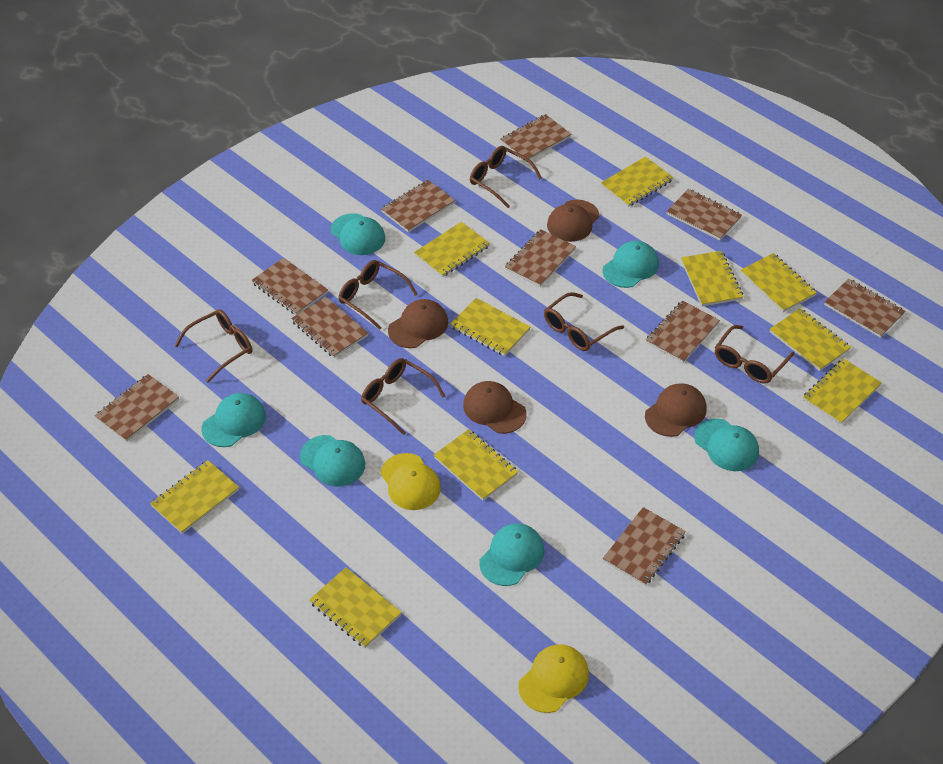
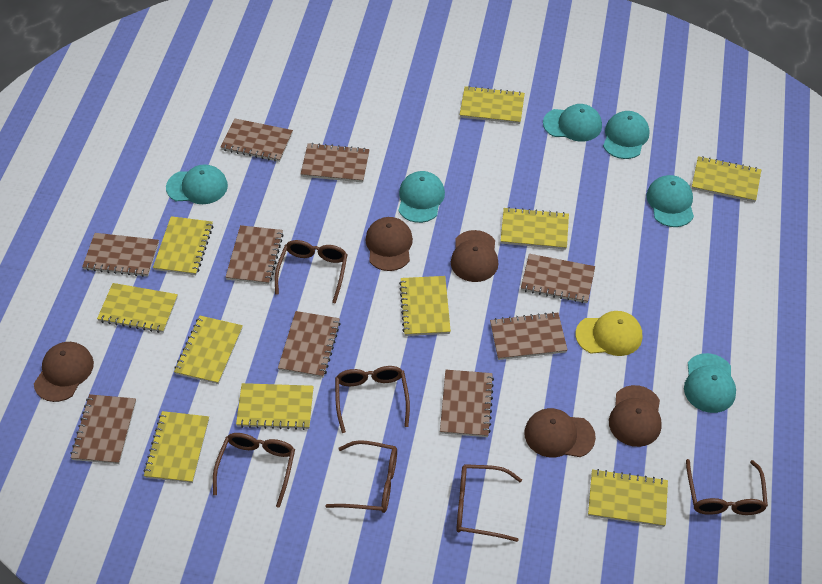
brown cap: 4 -> 5
brown notebook: 10 -> 9
yellow cap: 2 -> 1

